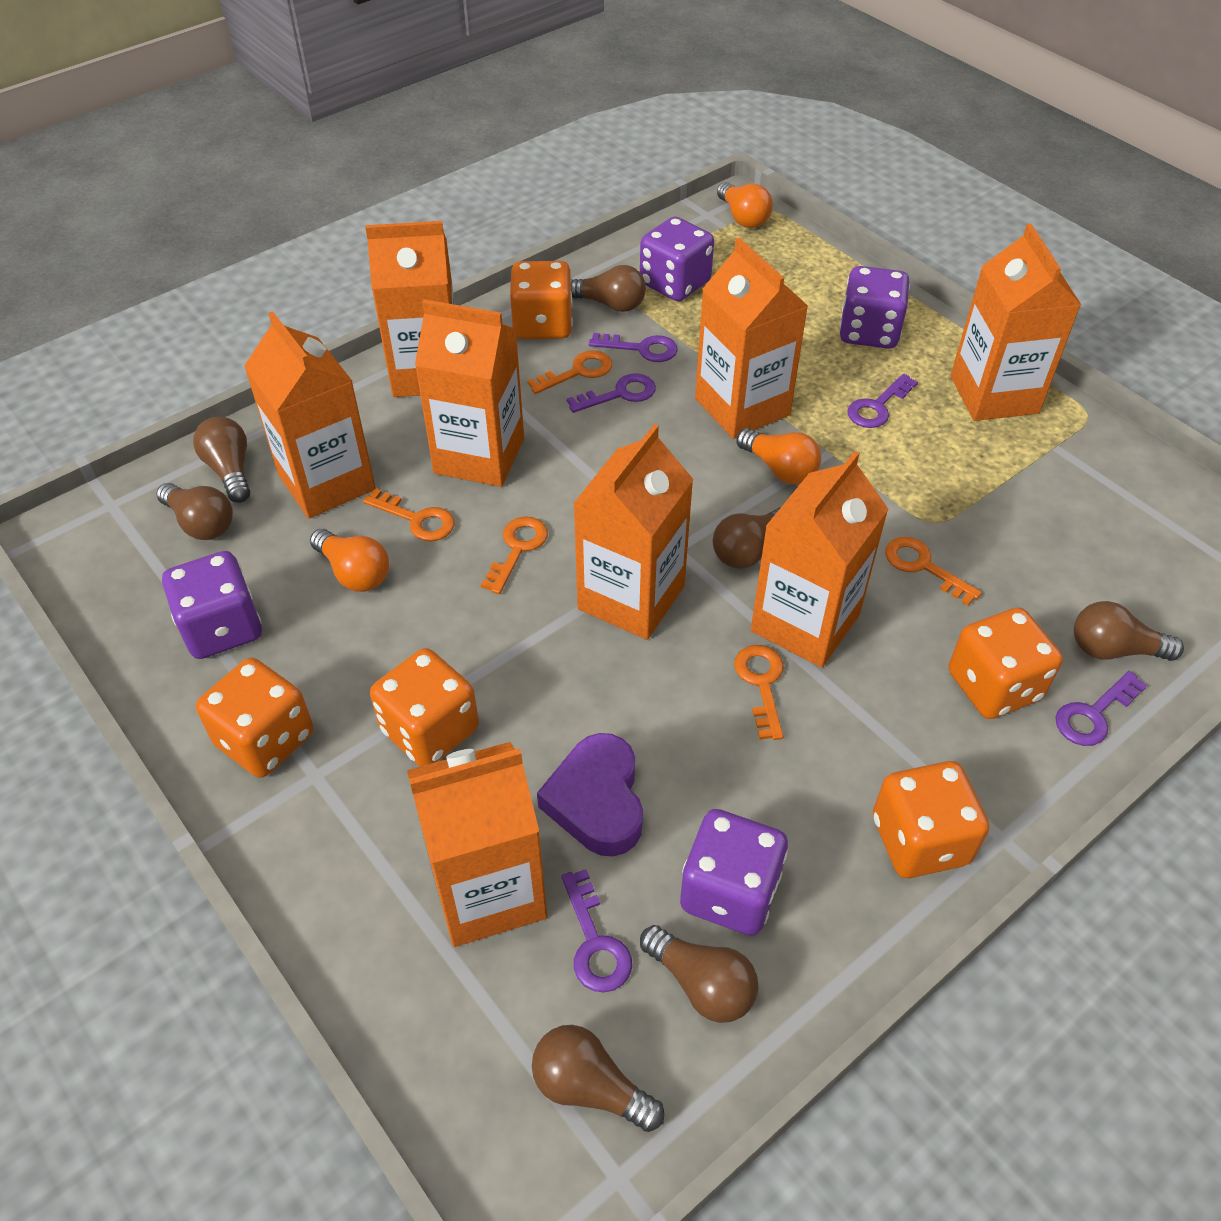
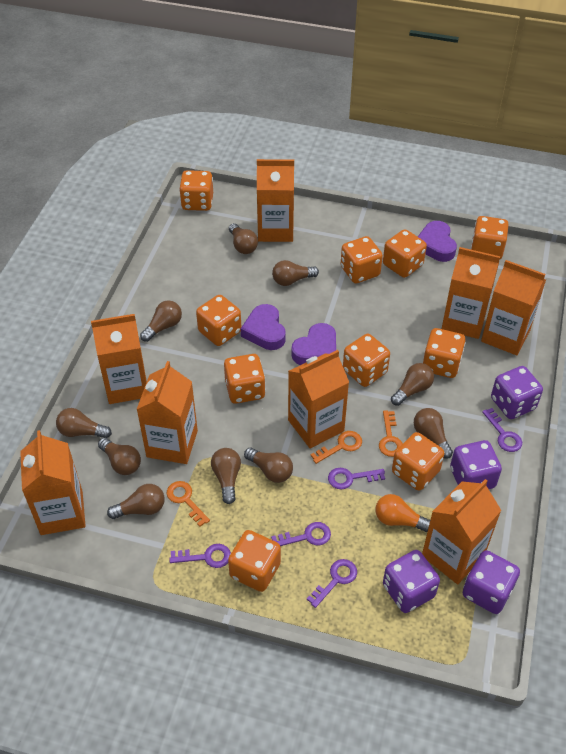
brown light bulb: 7 -> 10
orange dice: 5 -> 10
orange key: 5 -> 3
orange light bulb: 3 -> 1
purple heart: 1 -> 3

